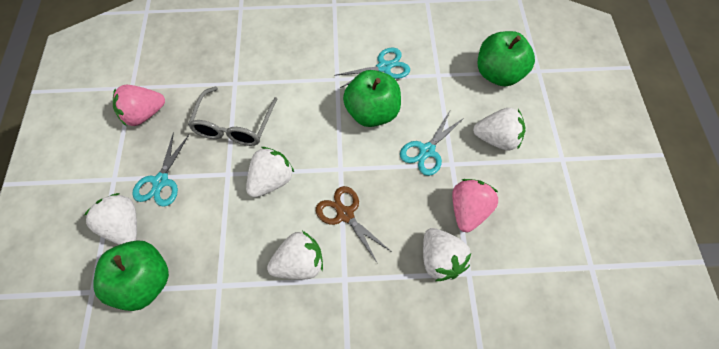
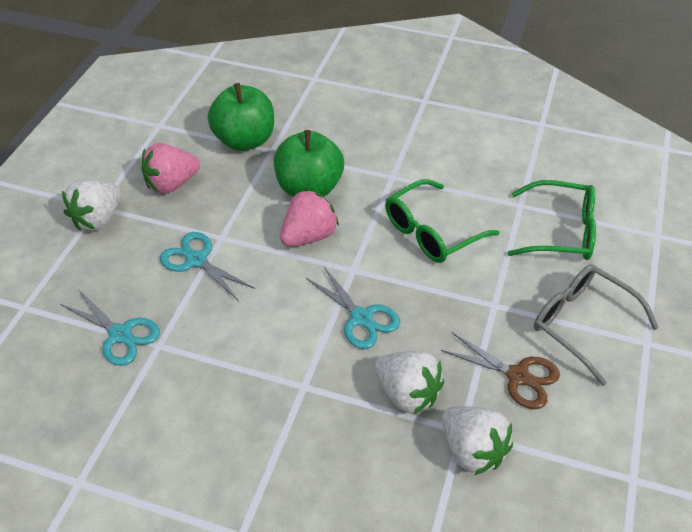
green apple: 3 -> 2
green glasses: 0 -> 2
white strawberry: 5 -> 3

